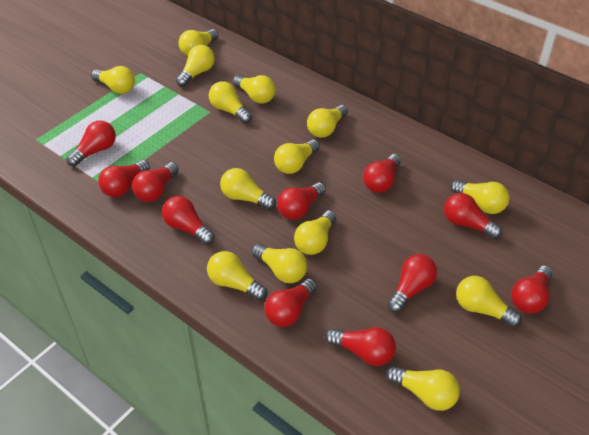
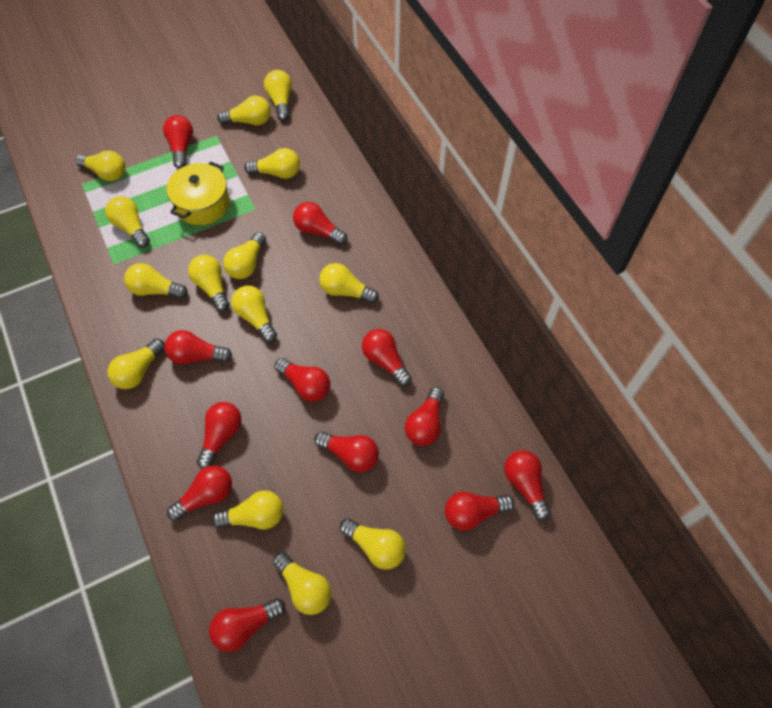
red light bulb: 11 -> 12
yellow pot: 0 -> 1

